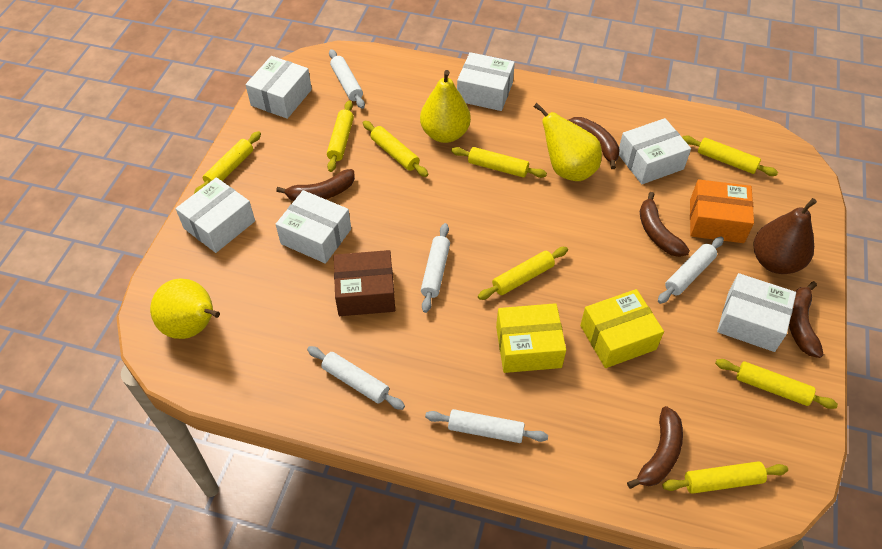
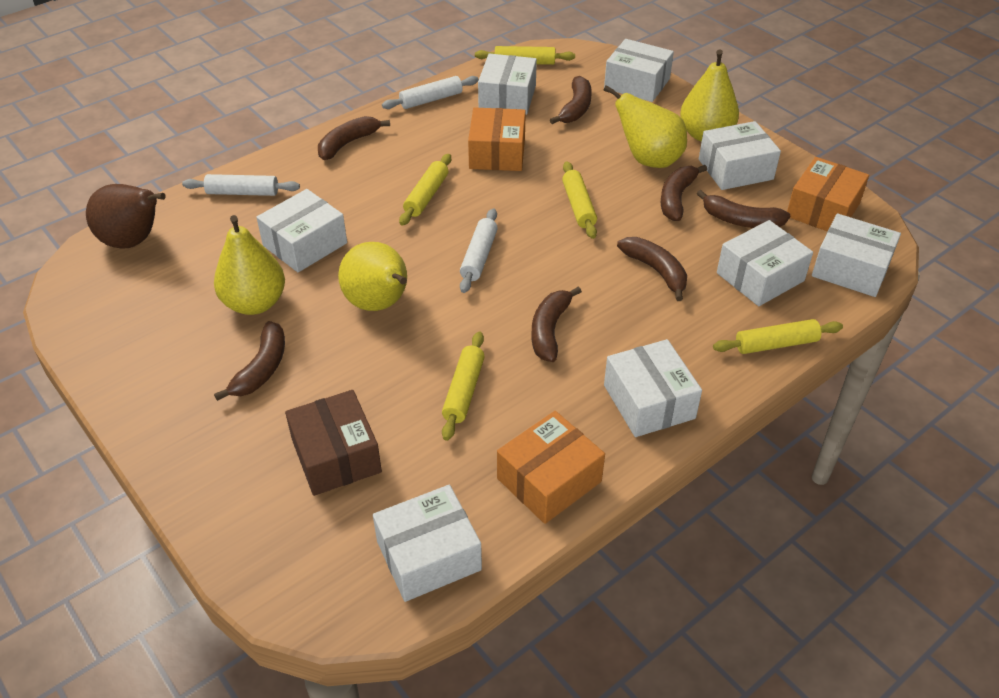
brown banana: 5 -> 7
orange box: 1 -> 3
white box: 6 -> 8
white rolling pin: 5 -> 3
yellow box: 2 -> 0
yellow pear: 3 -> 4
yellow rolling pin: 8 -> 5

